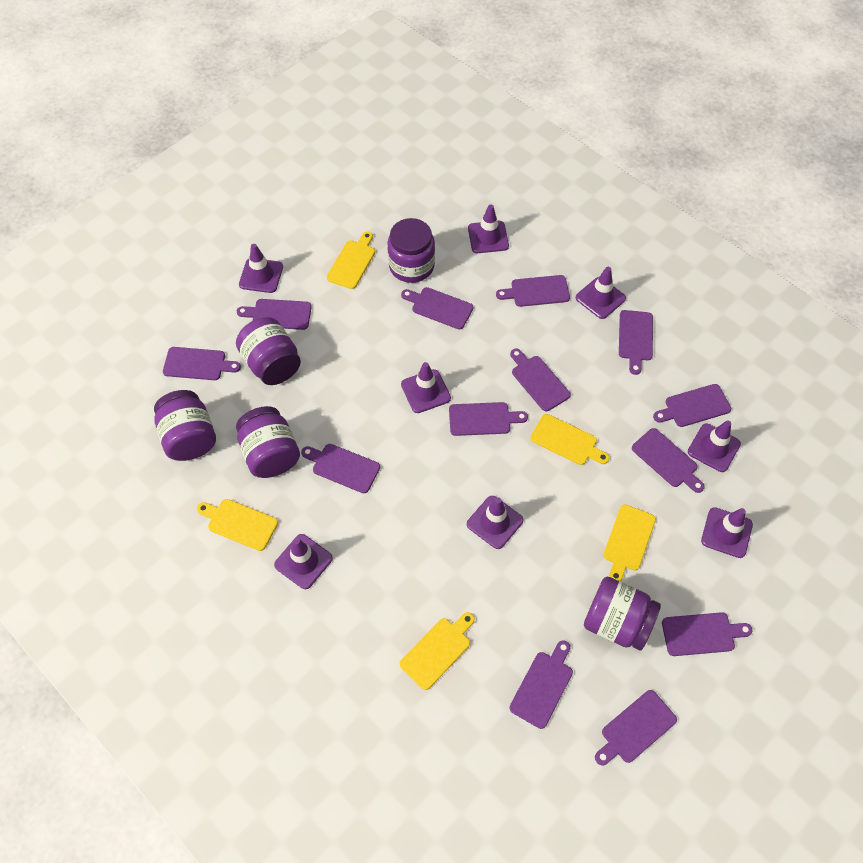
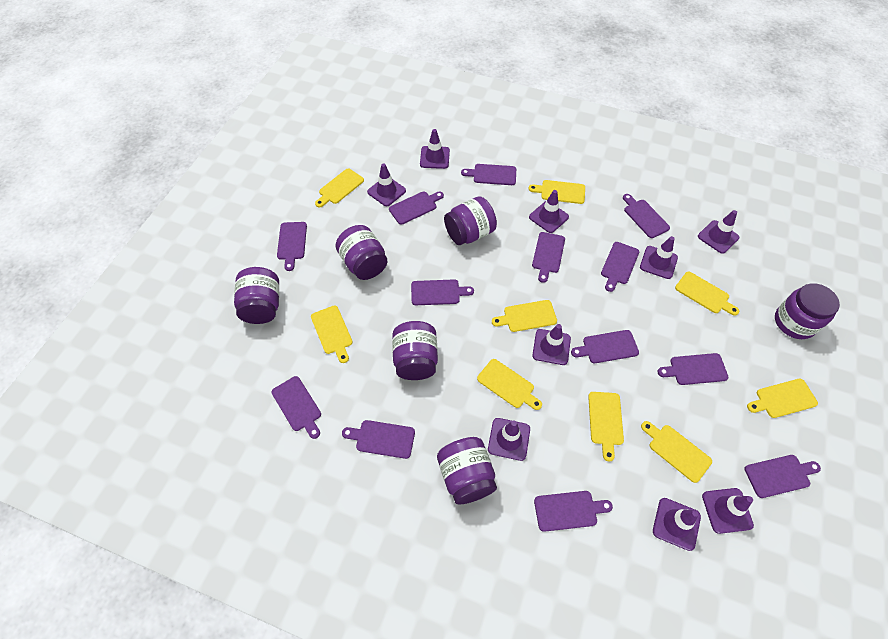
purple jar: 5 -> 6
purple traffic cone: 8 -> 9
yellow cutting board: 5 -> 9

